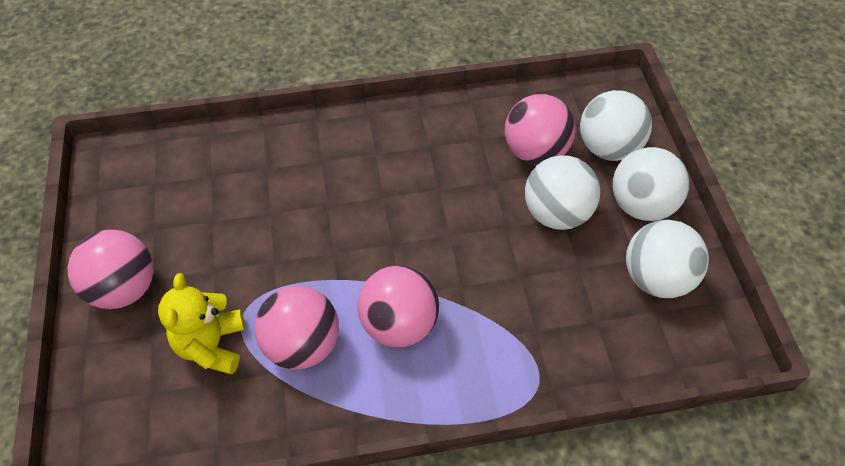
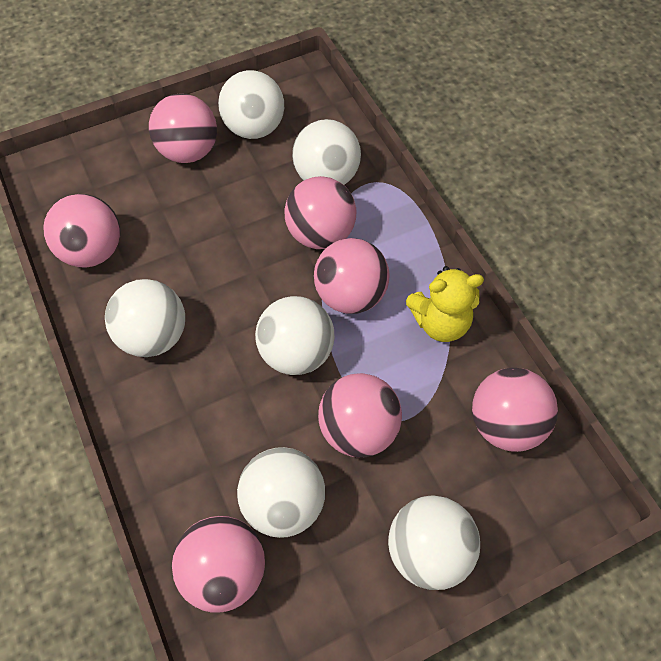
pink ball: 4 -> 7
white ball: 4 -> 6

